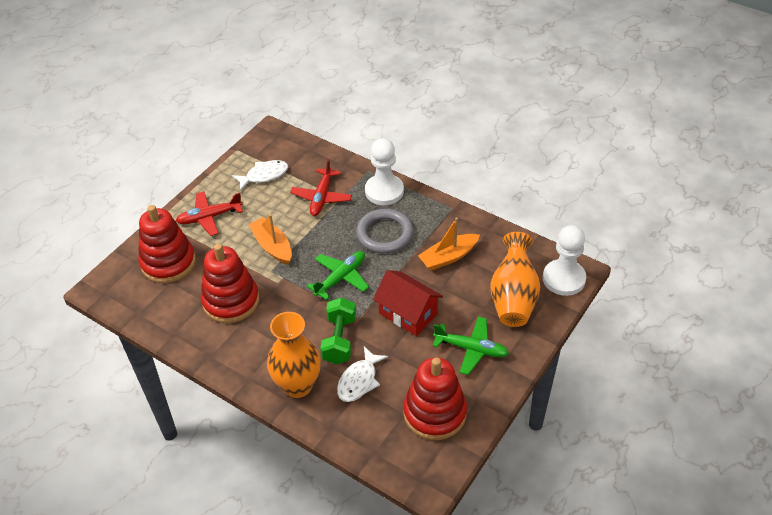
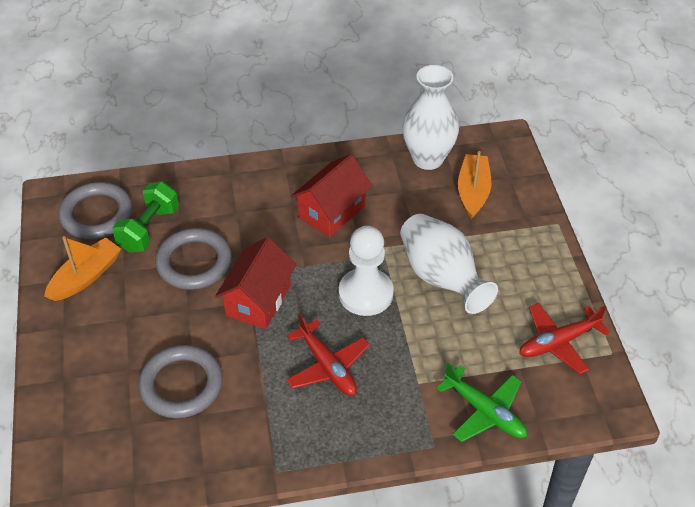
green plane: 2 -> 1
grey ring: 1 -> 3
orange vase: 2 -> 0
red house: 1 -> 2
red stacking toy: 3 -> 0
white fish: 2 -> 0
white pawn: 2 -> 1
white vase: 0 -> 2

